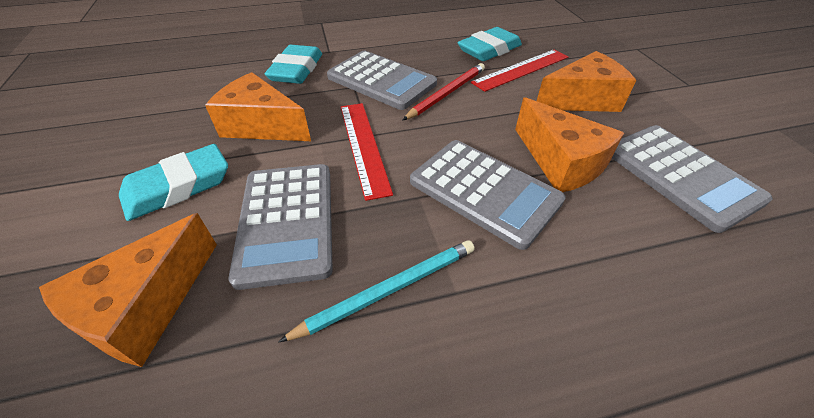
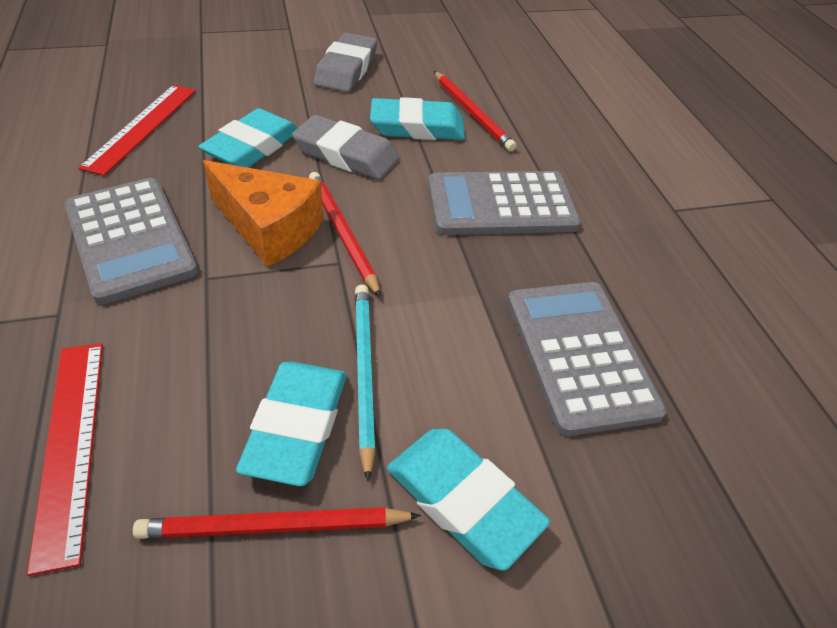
grey calculator: 4 -> 3
grey eraser: 0 -> 2
orange cheese: 4 -> 1
red pencil: 1 -> 3
turquoise eraser: 3 -> 4

